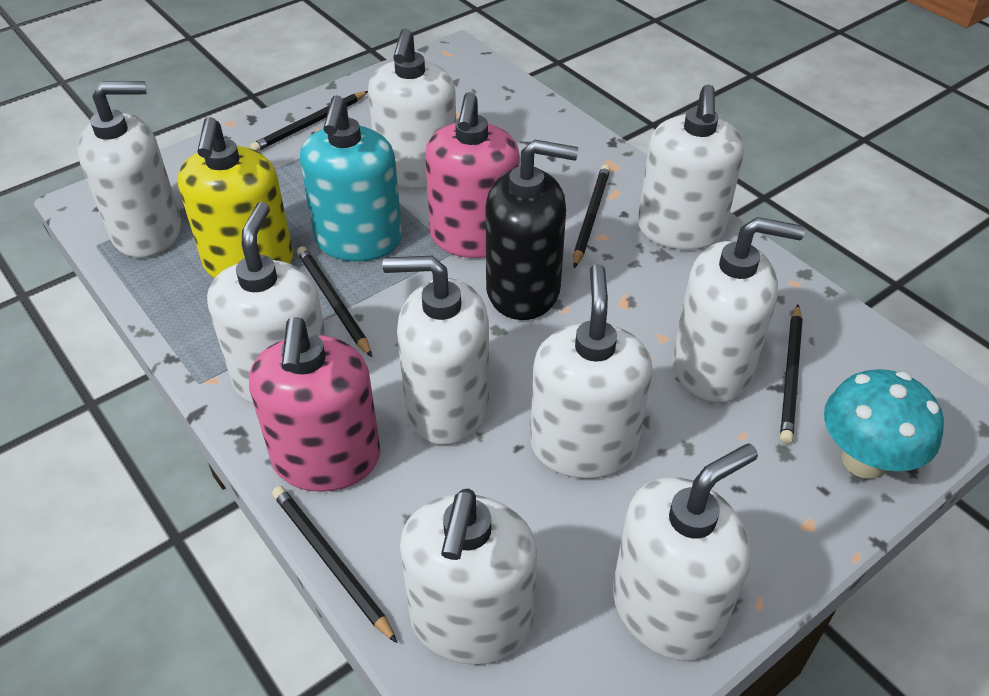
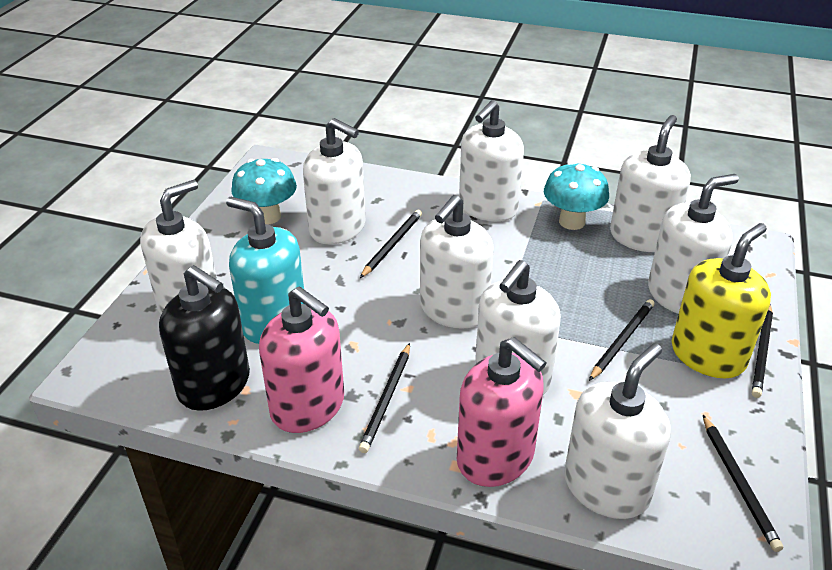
turquoise mushroom: 1 -> 2
white soap dispenser: 9 -> 8

